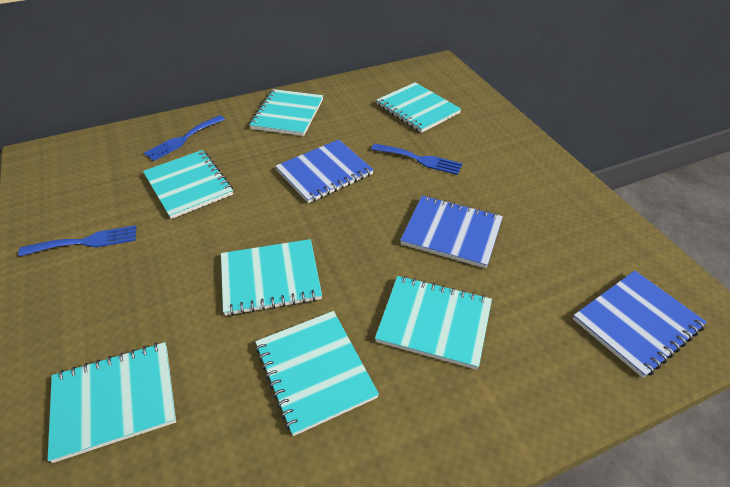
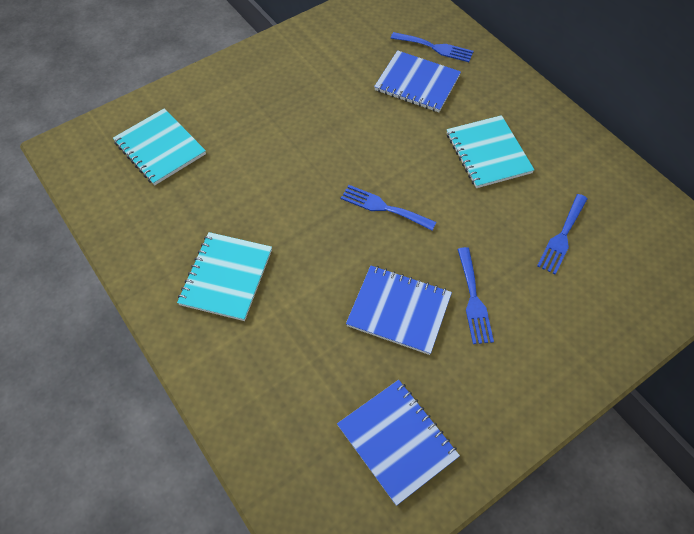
blue fork: 3 -> 4
turquoise notebook: 7 -> 3

